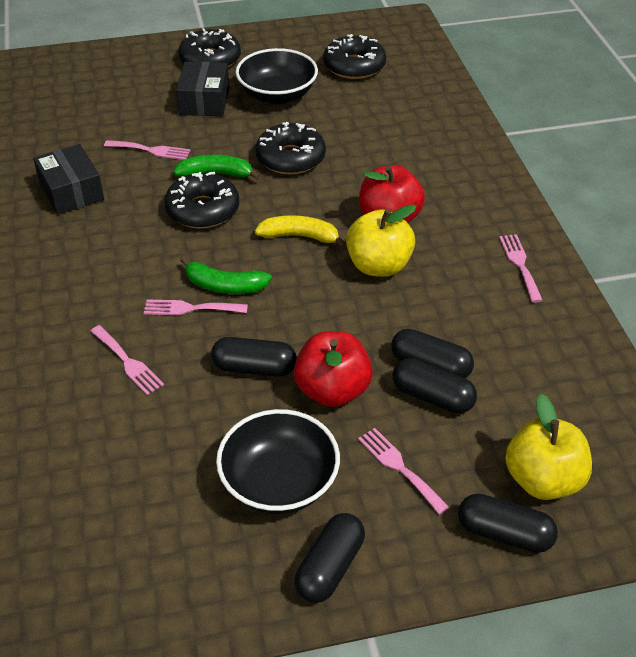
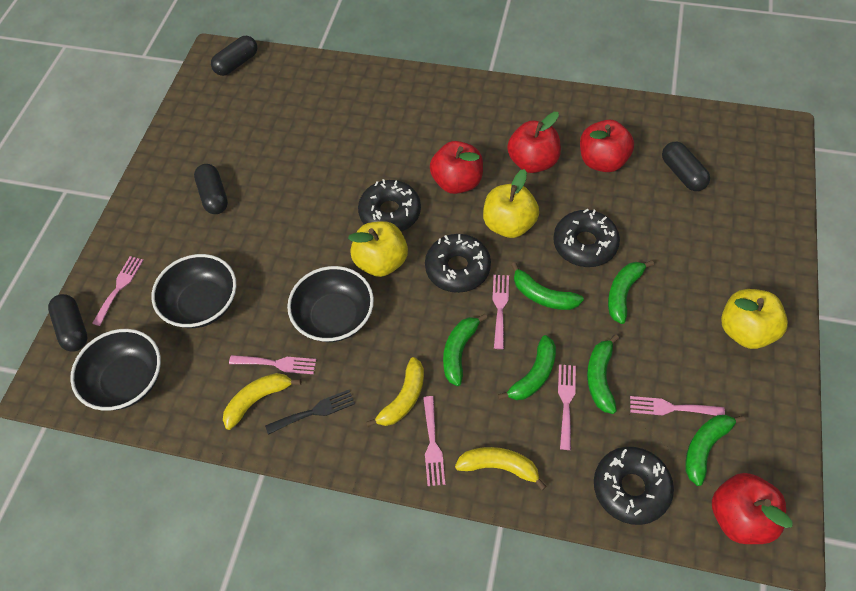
black bowl: 2 -> 3
black box: 2 -> 0
black capsule: 5 -> 4
black fork: 0 -> 1
green banana: 2 -> 6
pink fork: 5 -> 6
red apple: 2 -> 4
yellow apple: 2 -> 3
yellow banana: 1 -> 3

